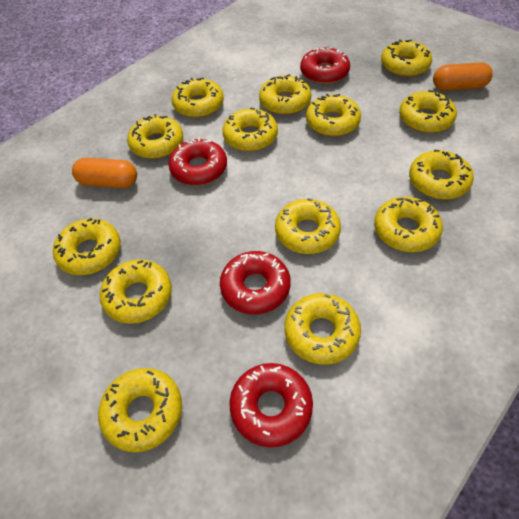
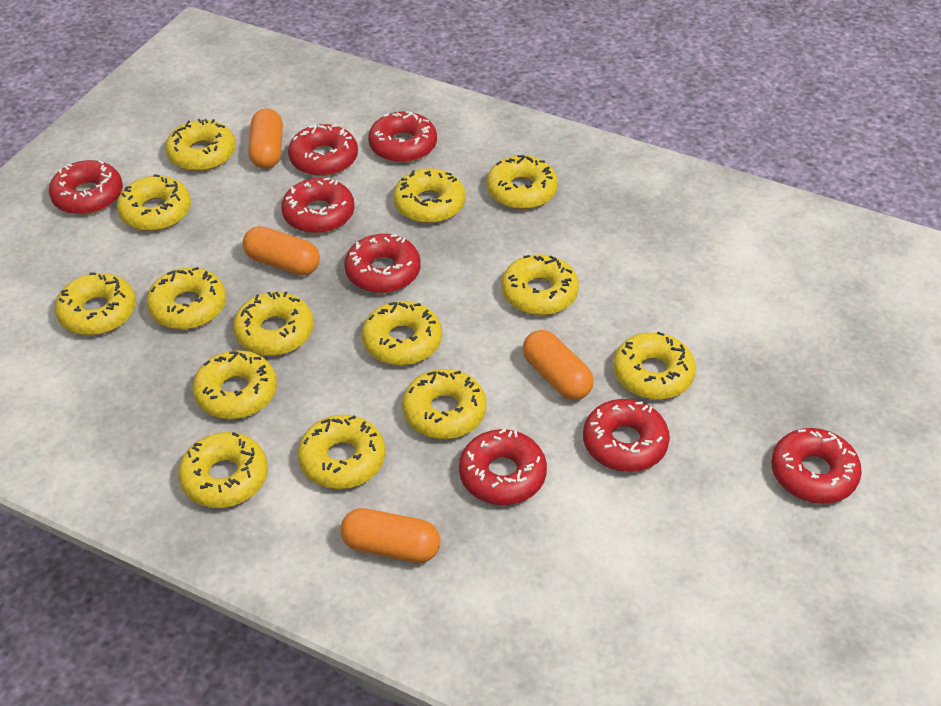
orange capsule: 2 -> 4
red donut: 4 -> 8

